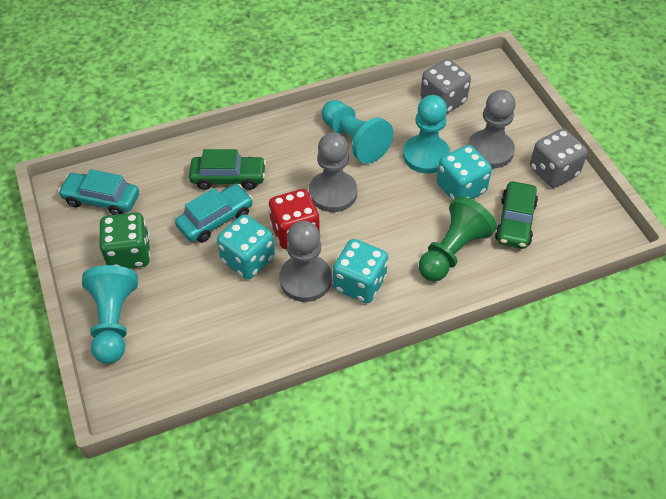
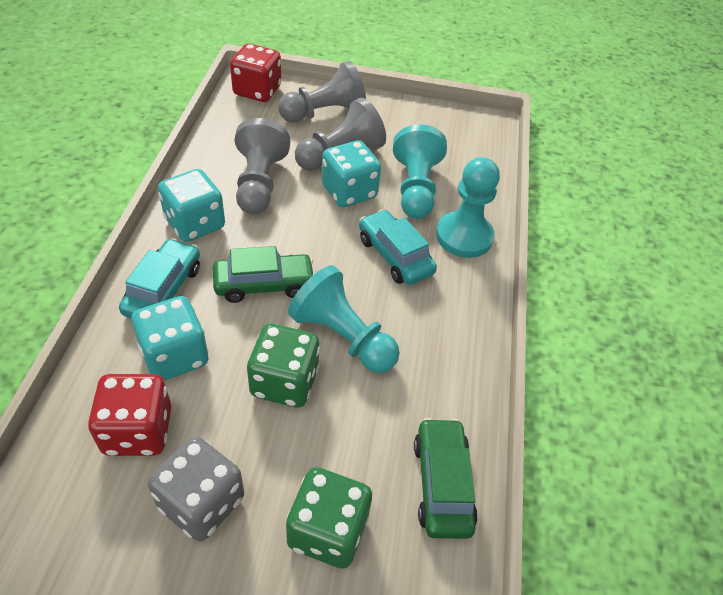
green dice: 1 -> 2
green pawn: 1 -> 0
grey dice: 2 -> 1
red dice: 1 -> 2

